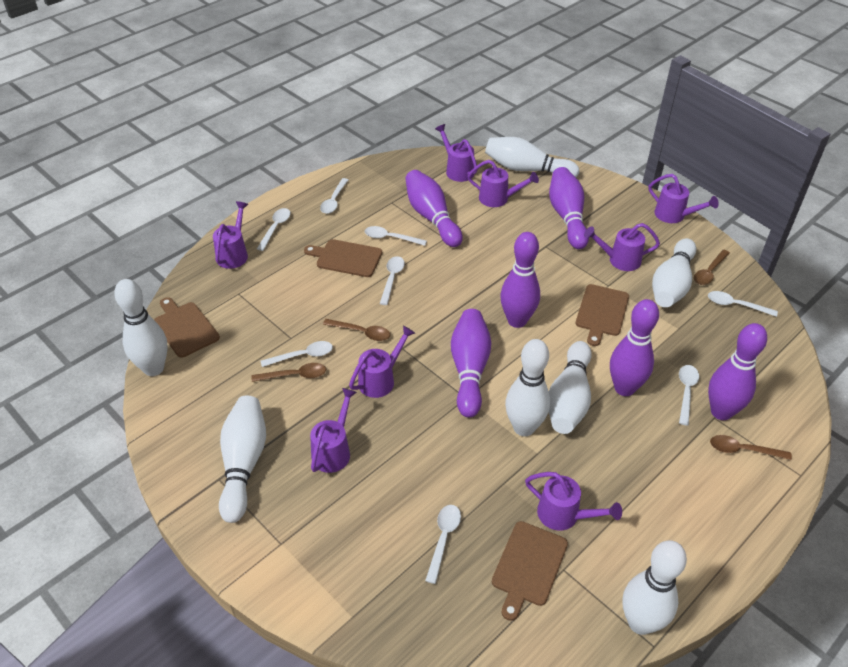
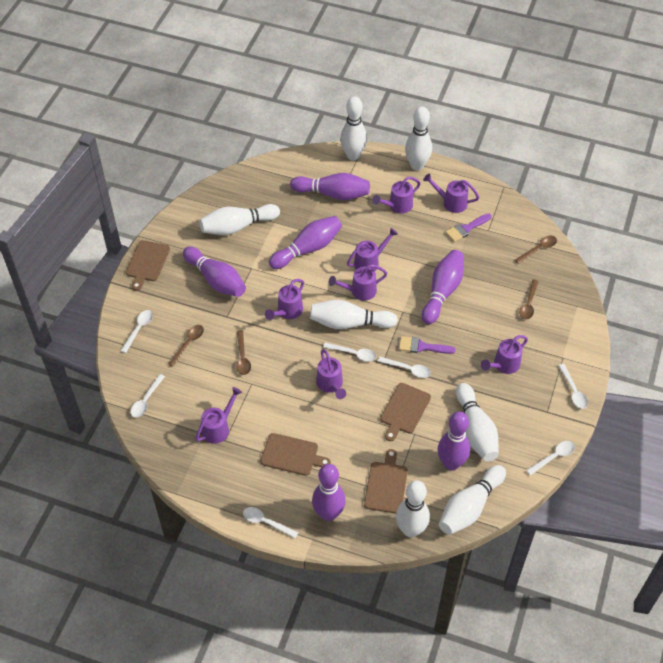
purple brush: 0 -> 2
white spoon: 8 -> 7

